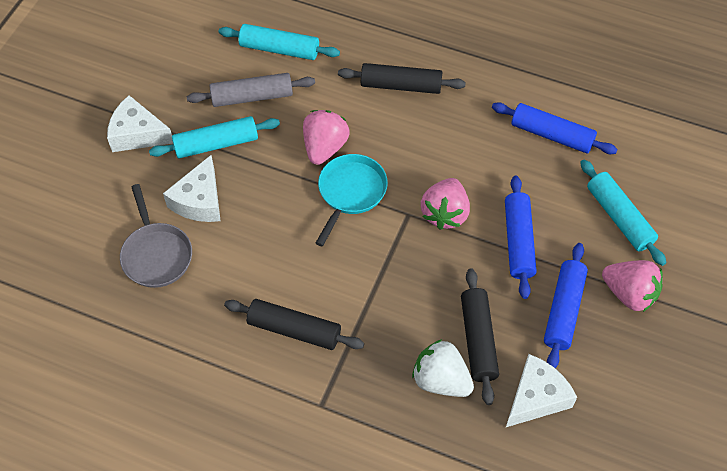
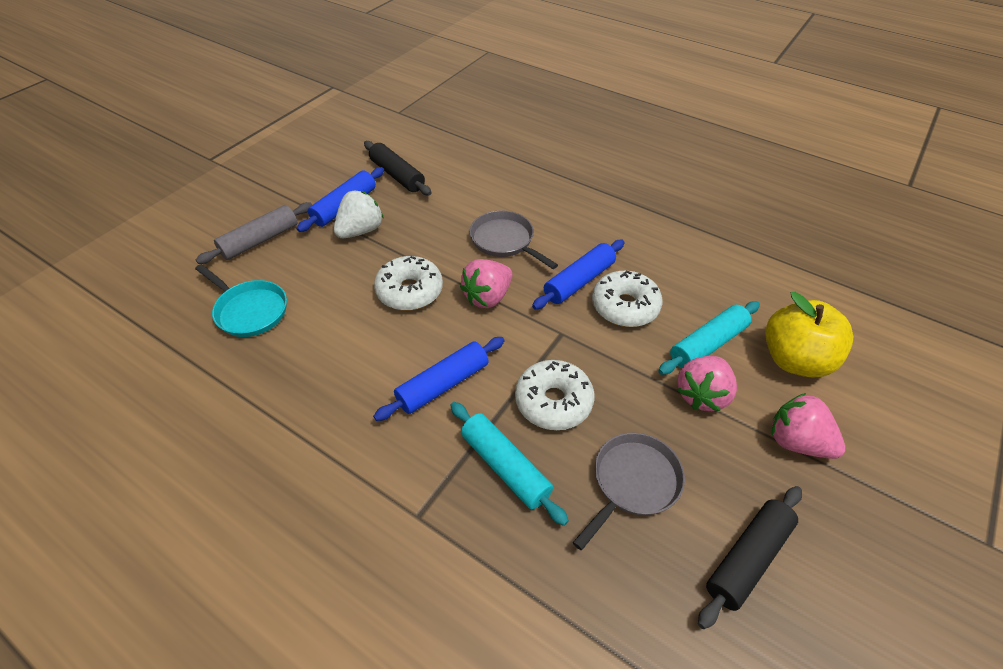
black rolling pin: 3 -> 2
grey pan: 1 -> 2
turquoise rolling pin: 3 -> 2
white cheese: 3 -> 0
white donut: 0 -> 3
yellow apple: 0 -> 1

